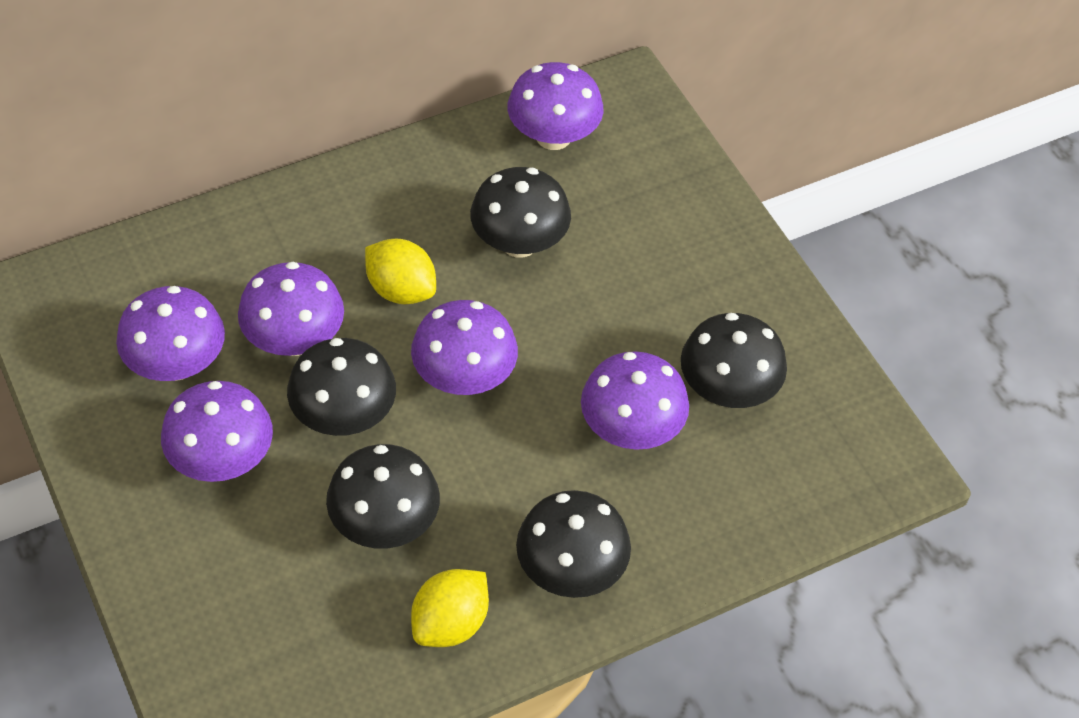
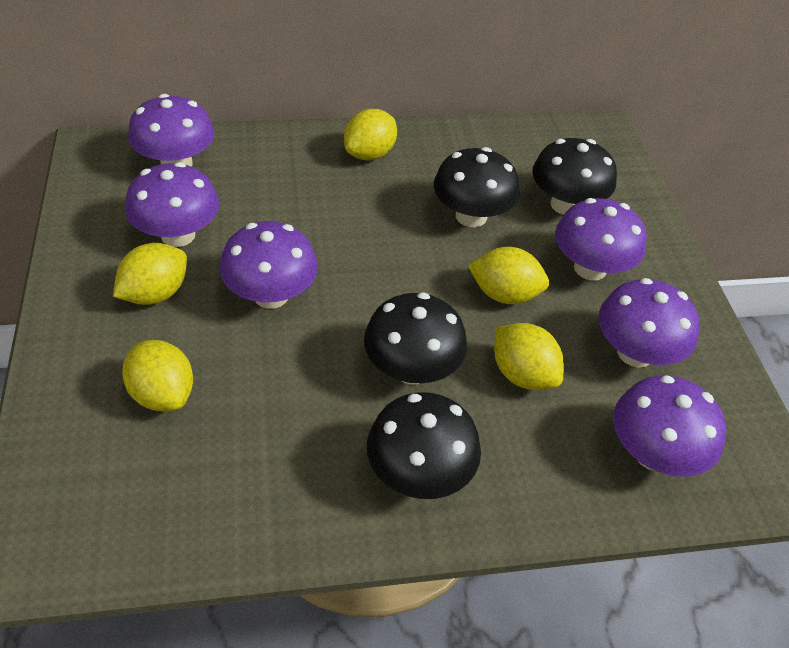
black mushroom: 5 -> 4
yellow lemon: 2 -> 5

